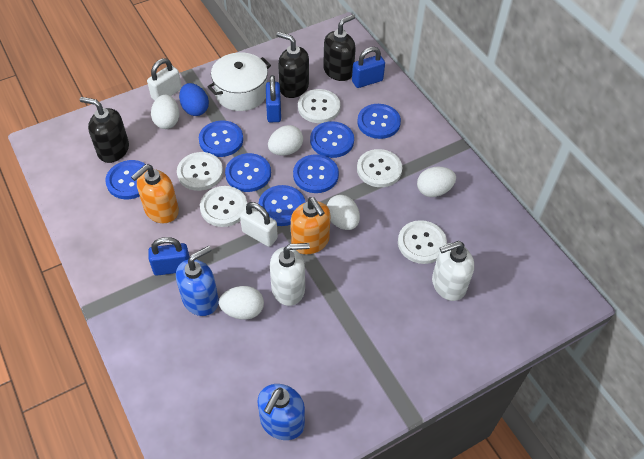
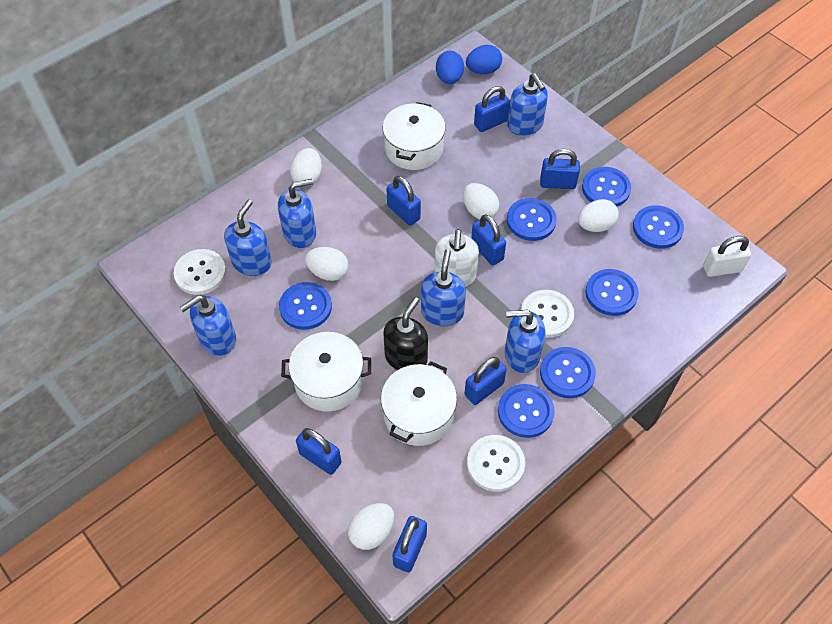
black soap dispenser: 3 -> 1
blue egg: 1 -> 2
blue padlock: 3 -> 7
blue soap dispenser: 2 -> 6
orange soap dispenser: 2 -> 0
white button: 5 -> 3
white padlock: 2 -> 1
white pot: 1 -> 3
white soap dispenser: 2 -> 1

